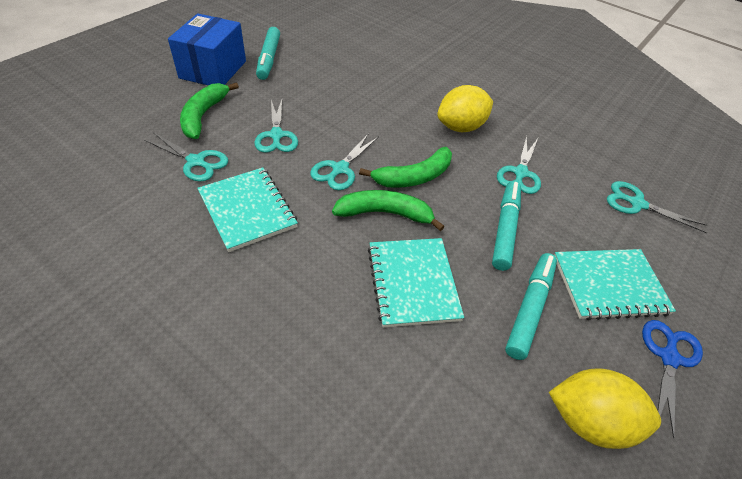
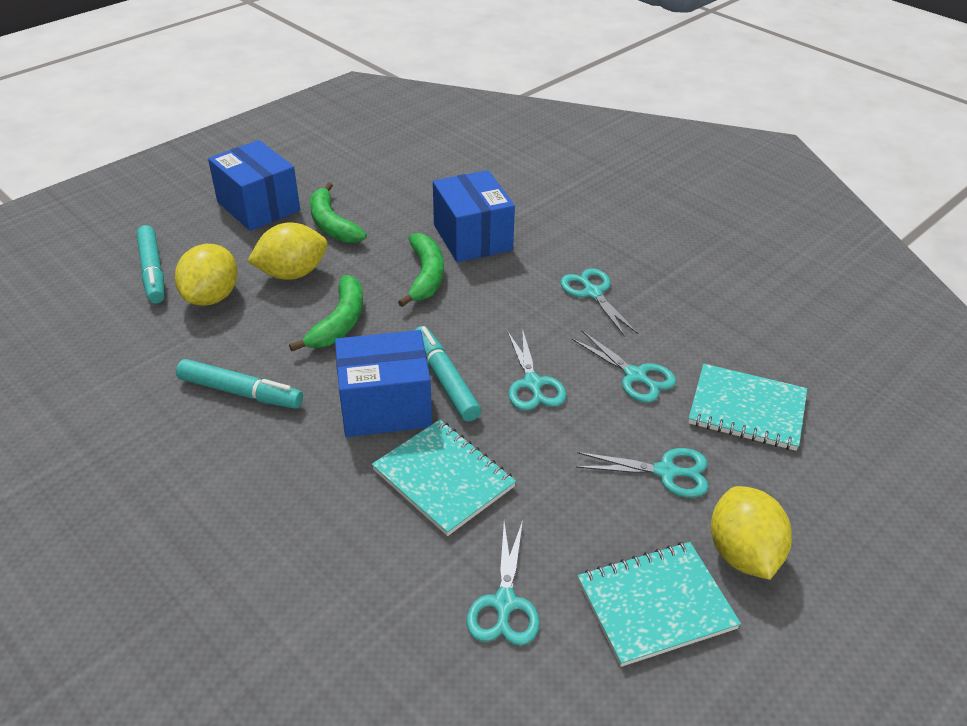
blue box: 1 -> 3
blue scissors: 1 -> 0
yellow lemon: 2 -> 3

